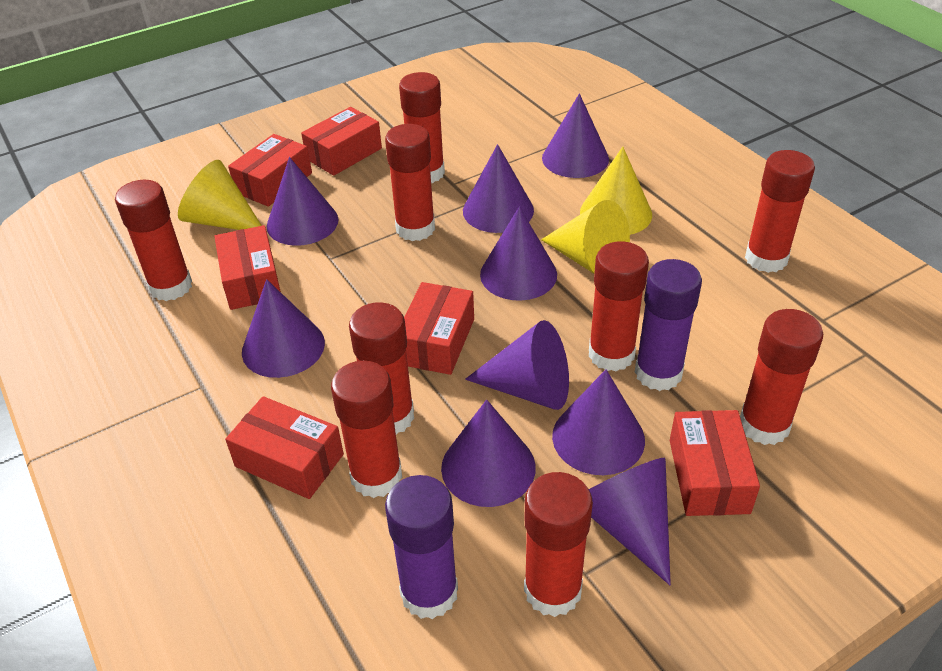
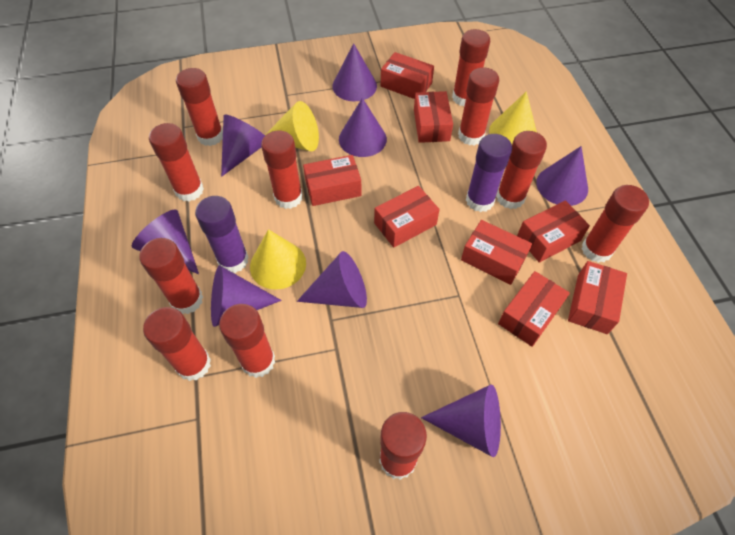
purple cone: 9 -> 8
red box: 6 -> 8
red glue stick: 9 -> 11

